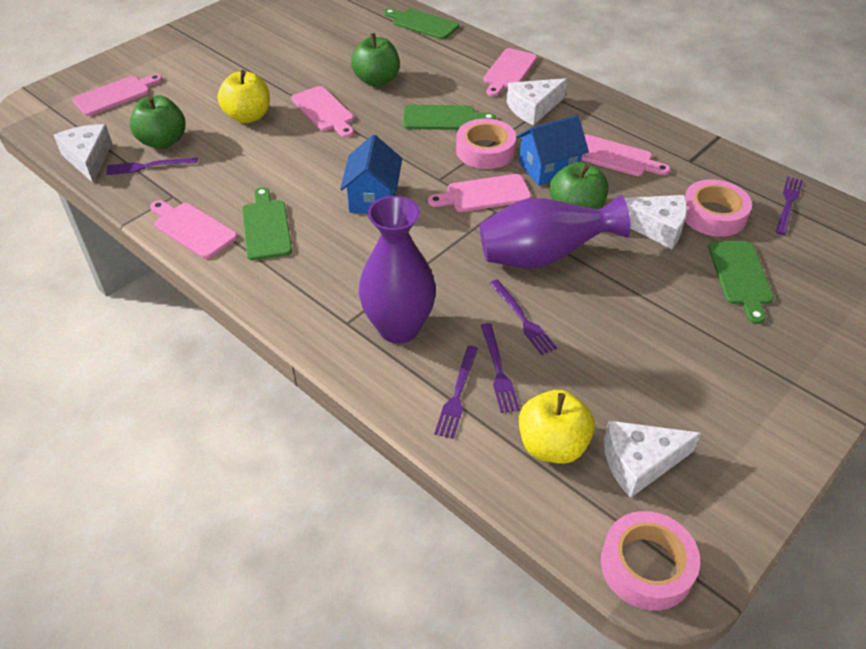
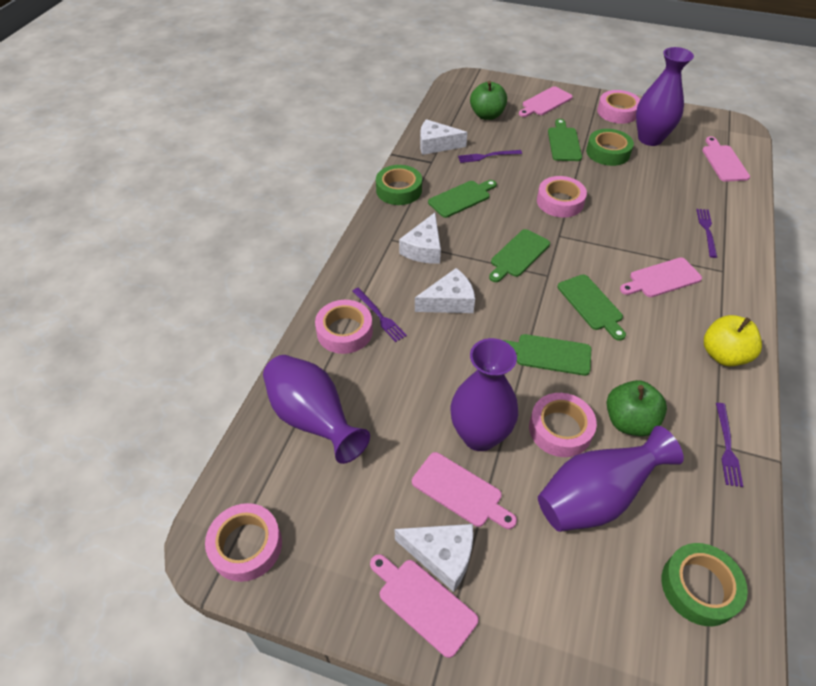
blue house: 2 -> 0
green apple: 3 -> 2
green cutting board: 4 -> 5
green tape: 0 -> 3
pink cutting board: 6 -> 5
pink tape: 3 -> 5
purple fork: 5 -> 4
purple vase: 2 -> 4
yellow apple: 2 -> 1

